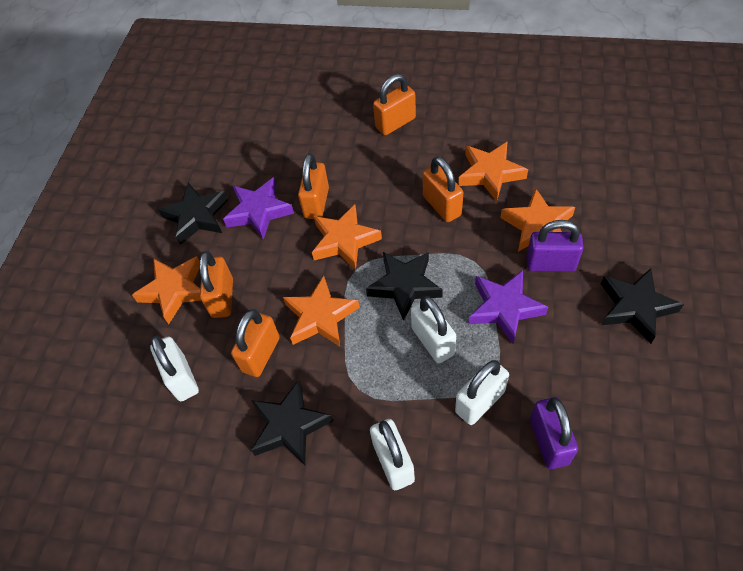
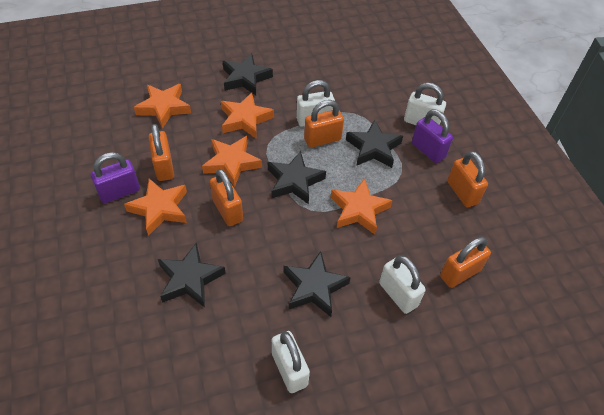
black star: 4 -> 5
purple star: 2 -> 0

